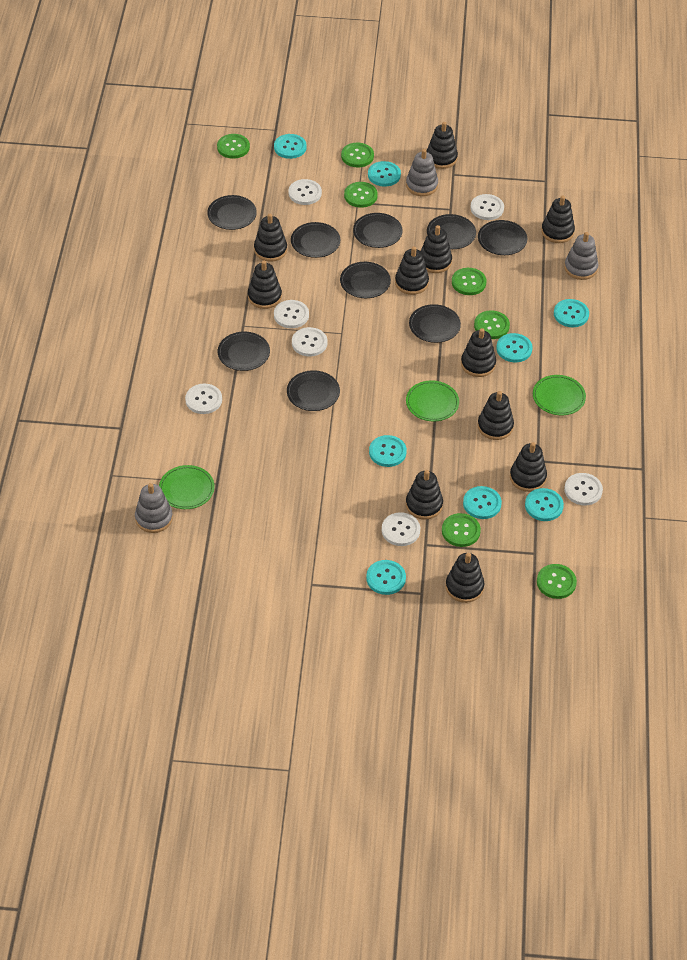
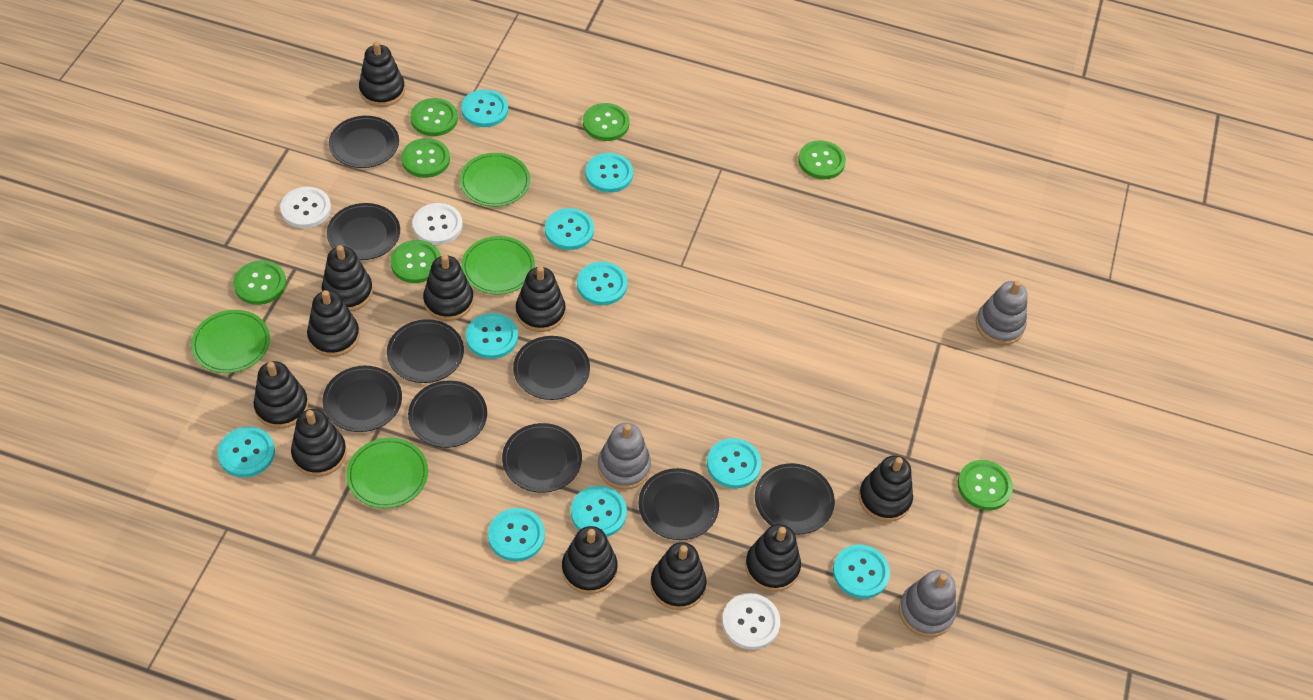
green plate: 3 -> 4
turquoise button: 8 -> 10
white button: 7 -> 3

